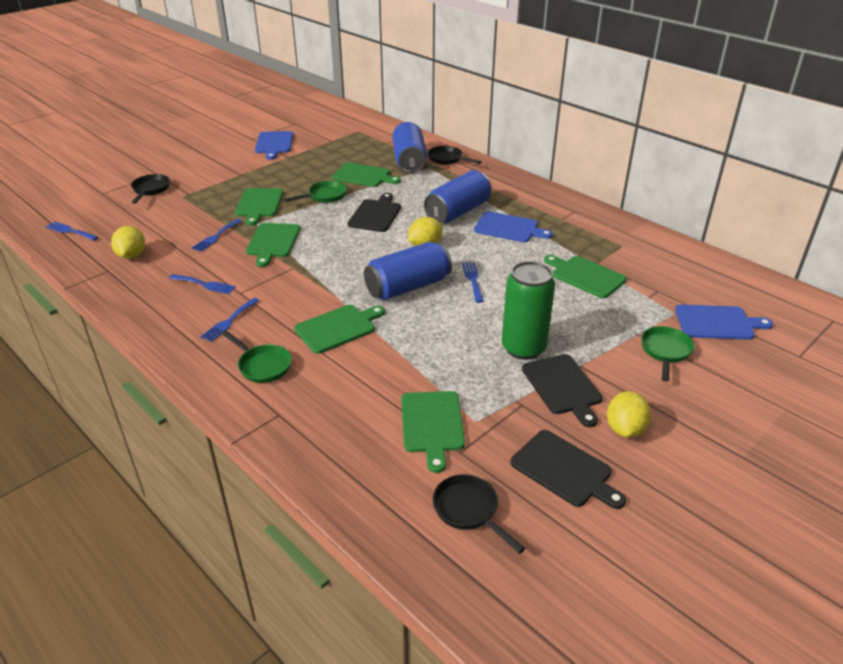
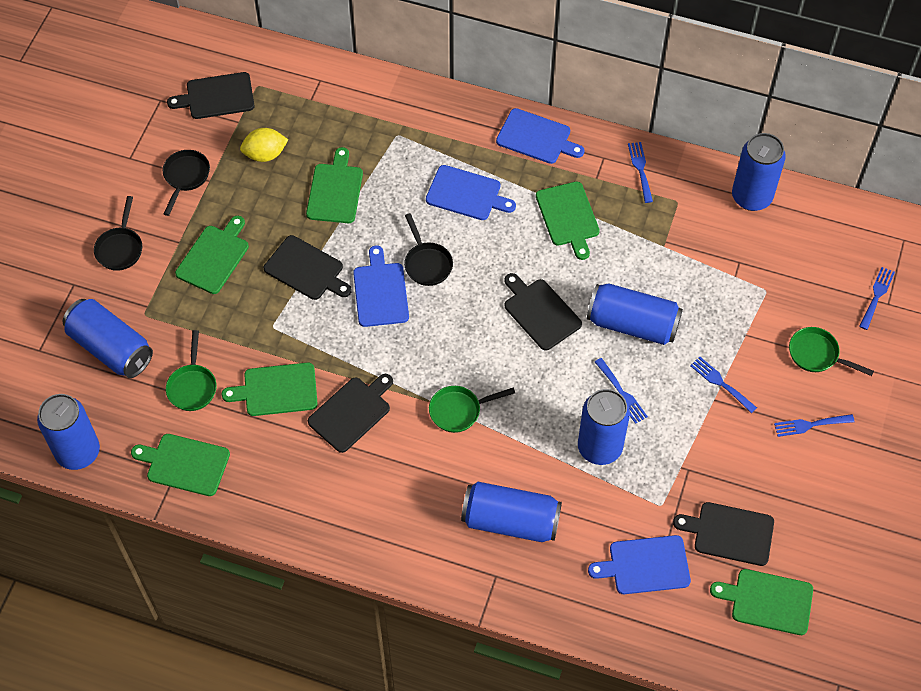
black cutting board: 3 -> 5
blue can: 3 -> 6
blue cutting board: 3 -> 4
green can: 1 -> 0
yellow lemon: 3 -> 1

